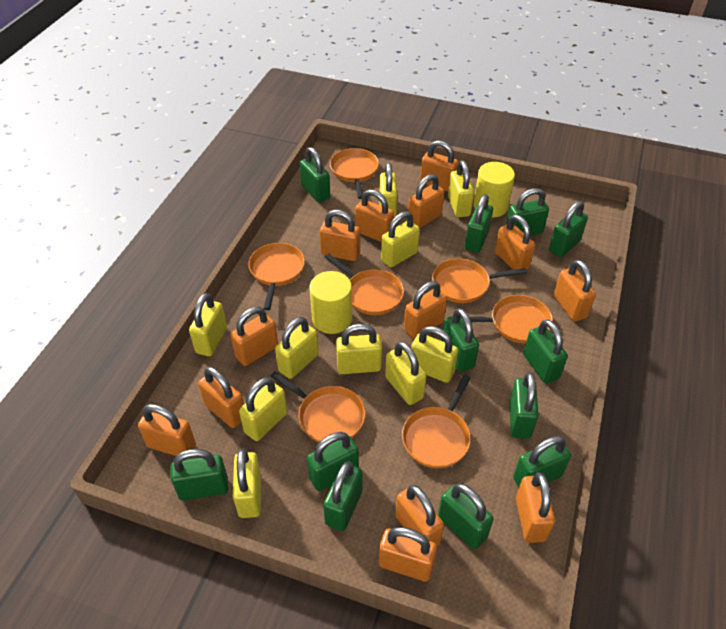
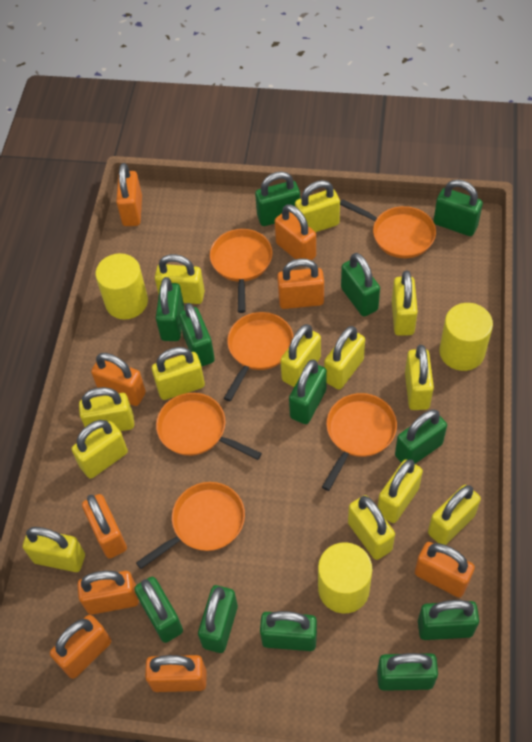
orange padlock: 13 -> 9
orange pan: 7 -> 6
yellow cylinder: 2 -> 3
yellow padlock: 10 -> 13

